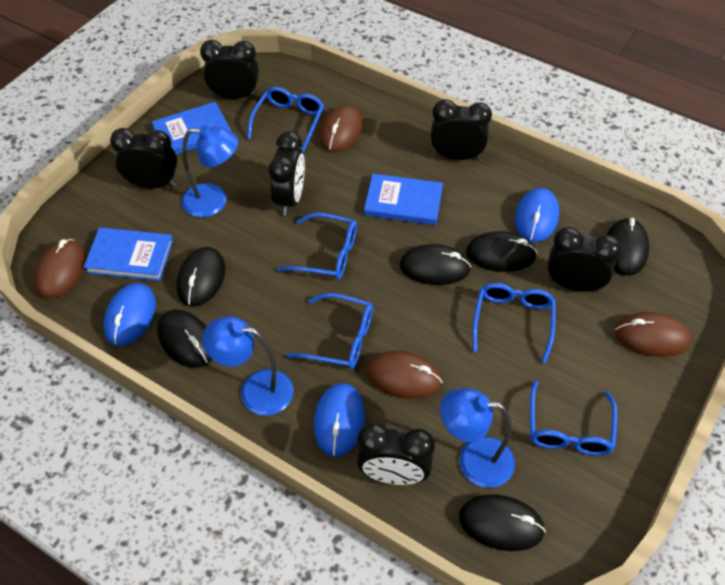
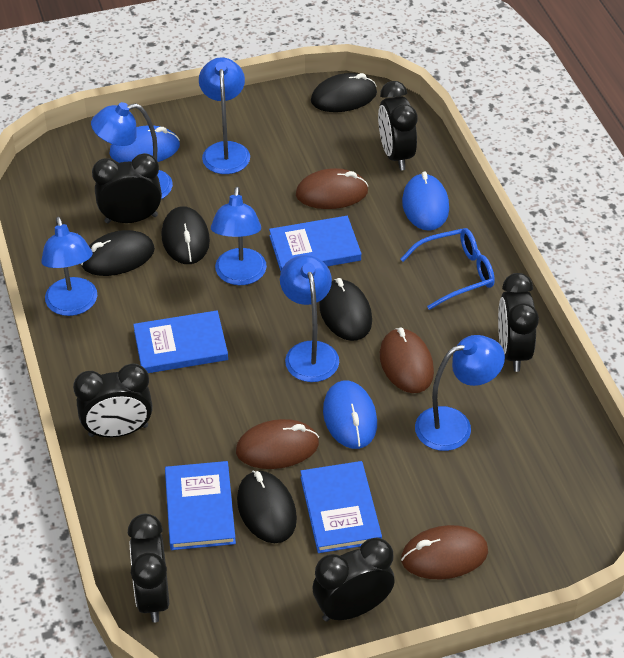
black mouse: 6 -> 5
blue book: 3 -> 4
blue glasses: 5 -> 1
blue lamp: 3 -> 6

